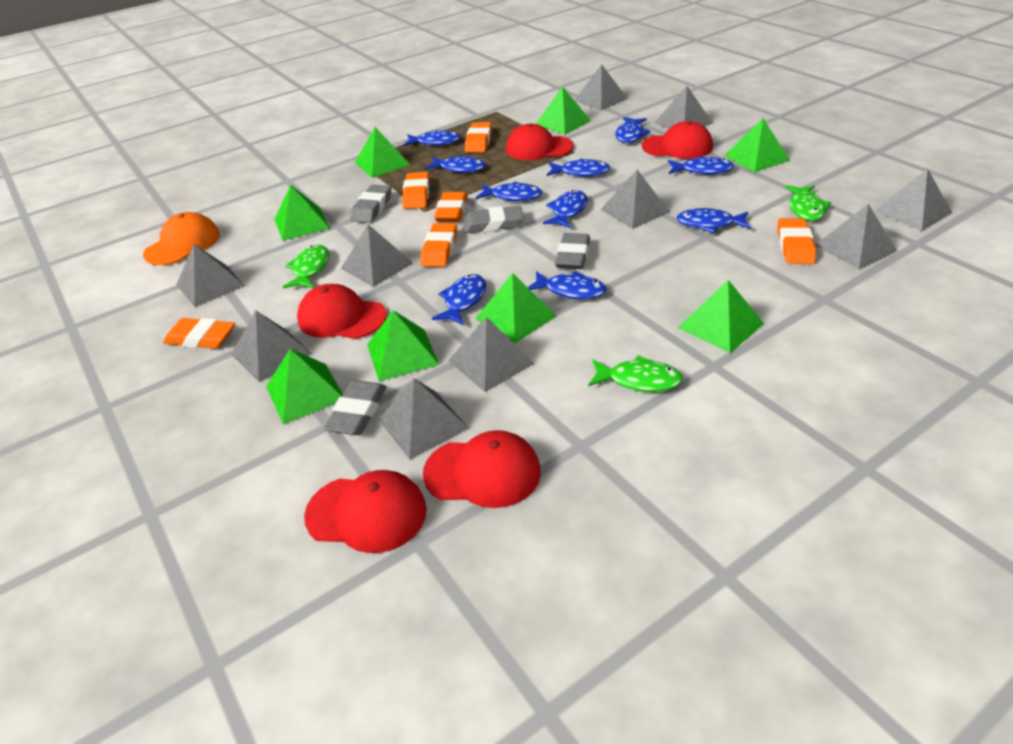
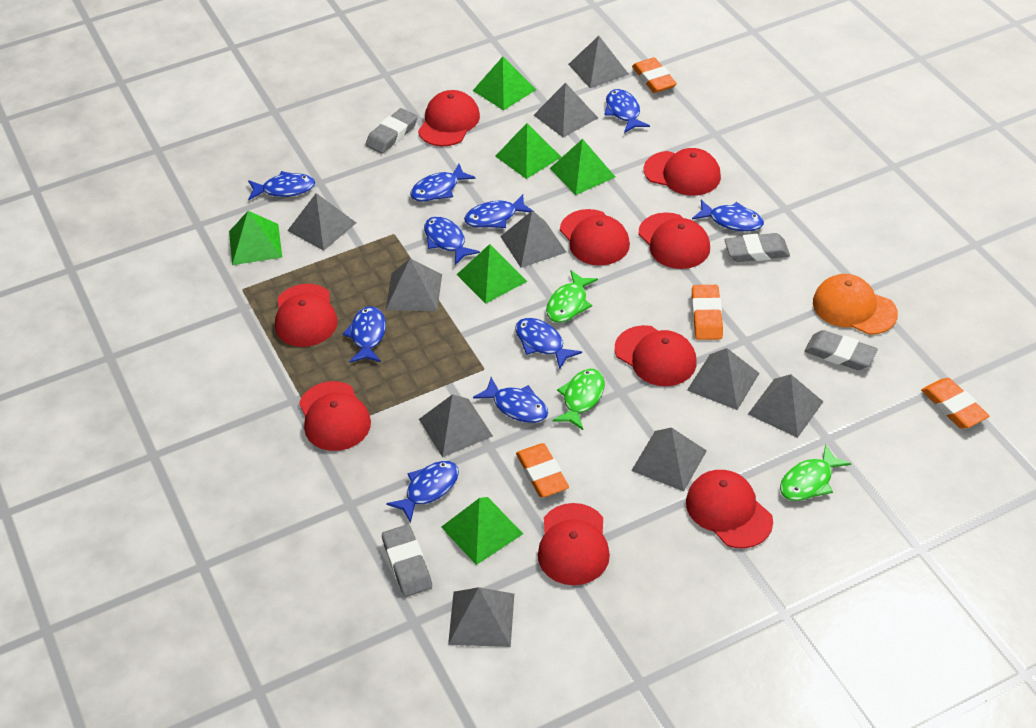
green pyramid: 8 -> 6
orange eraser: 6 -> 4
red cap: 5 -> 9

